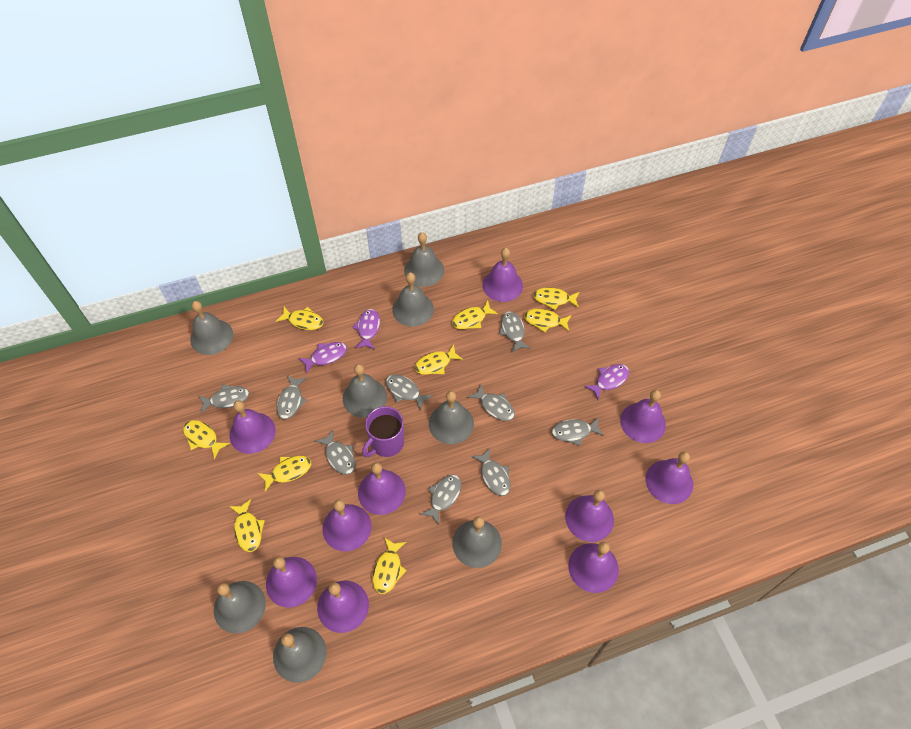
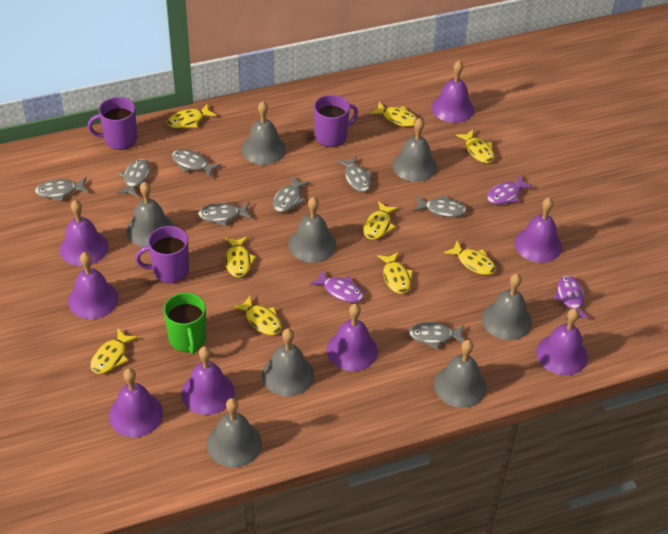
green mug: 0 -> 1
grey fish: 9 -> 8
purple bell: 10 -> 8
purple mug: 1 -> 3

